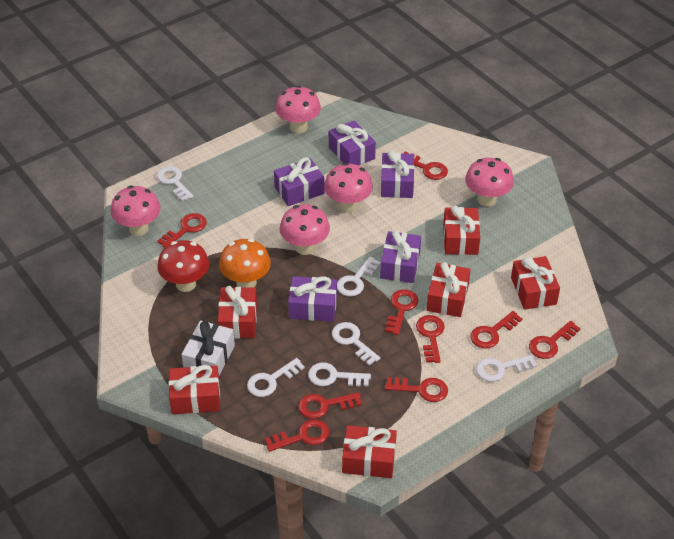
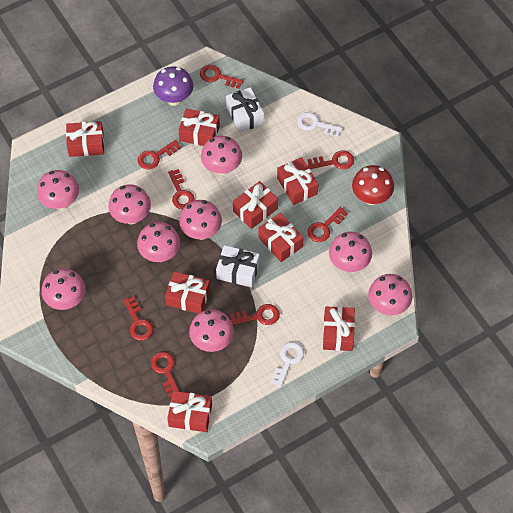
orange mushroom: 1 -> 0
pink mushroom: 5 -> 9
purple gift: 5 -> 0
purple mushroom: 0 -> 1
red gift: 6 -> 8
red key: 9 -> 8
white gift: 1 -> 2
white key: 6 -> 2

